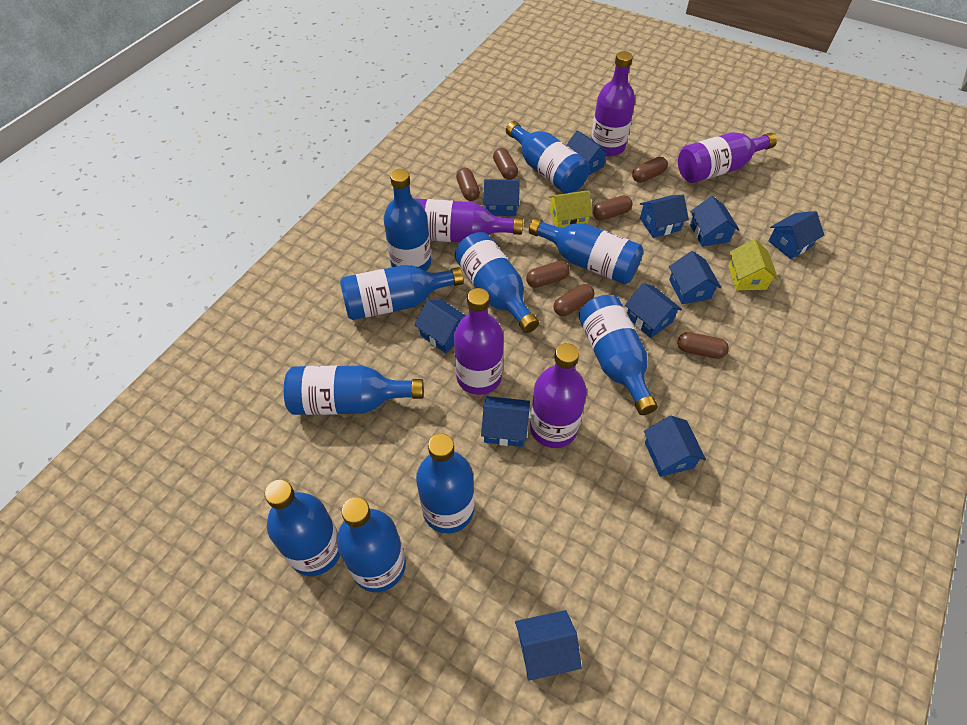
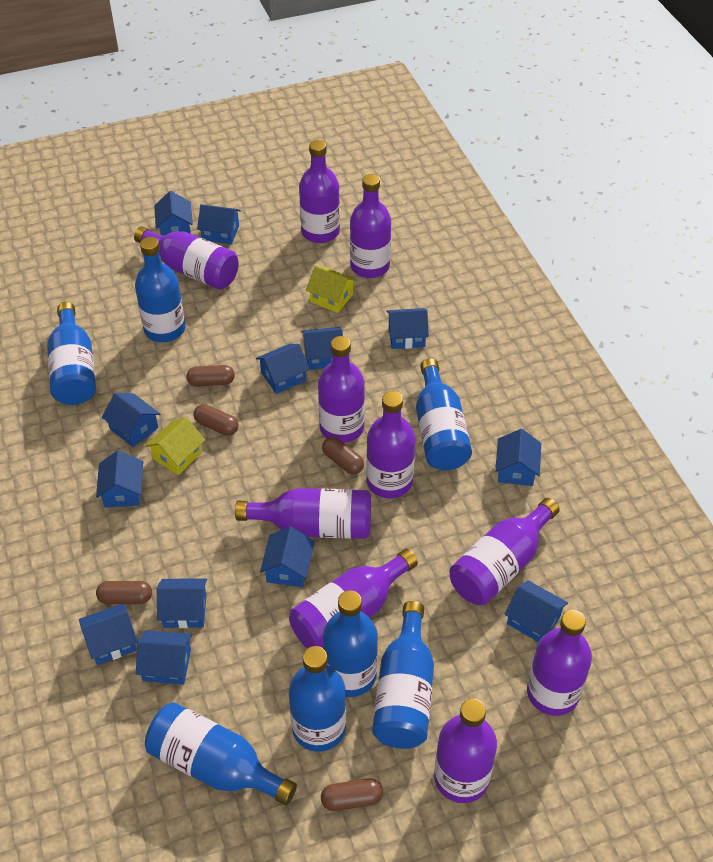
blue bottle: 10 -> 7
blue house: 11 -> 13
brown capsule: 7 -> 5
purple bottle: 5 -> 10

